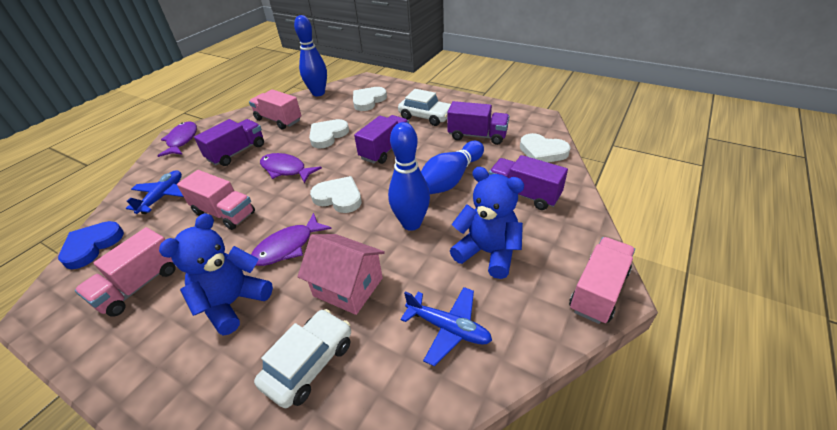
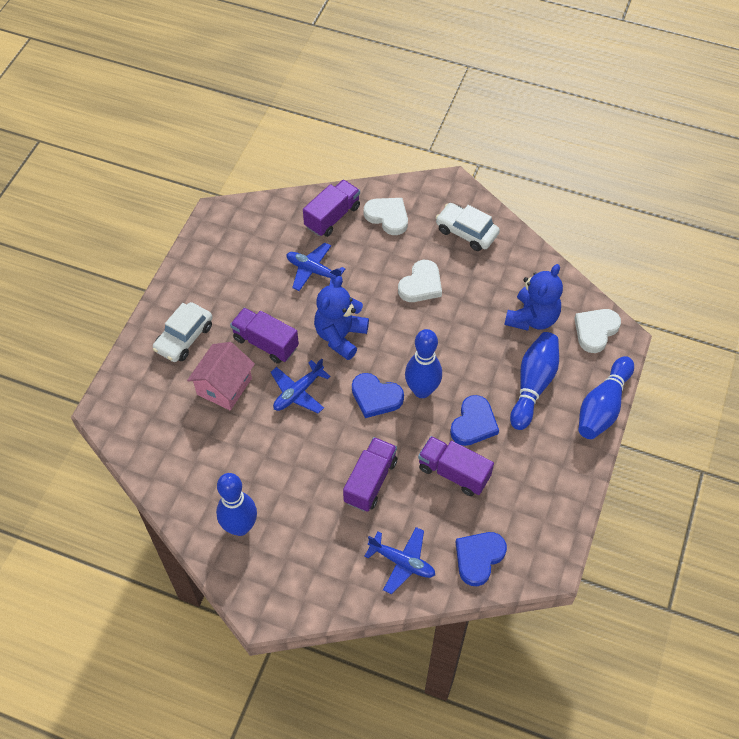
blue bowling pin: 3 -> 4
blue heart: 1 -> 3
blue plane: 2 -> 3
pink truck: 4 -> 0
purple fish: 3 -> 0
white heart: 4 -> 3

